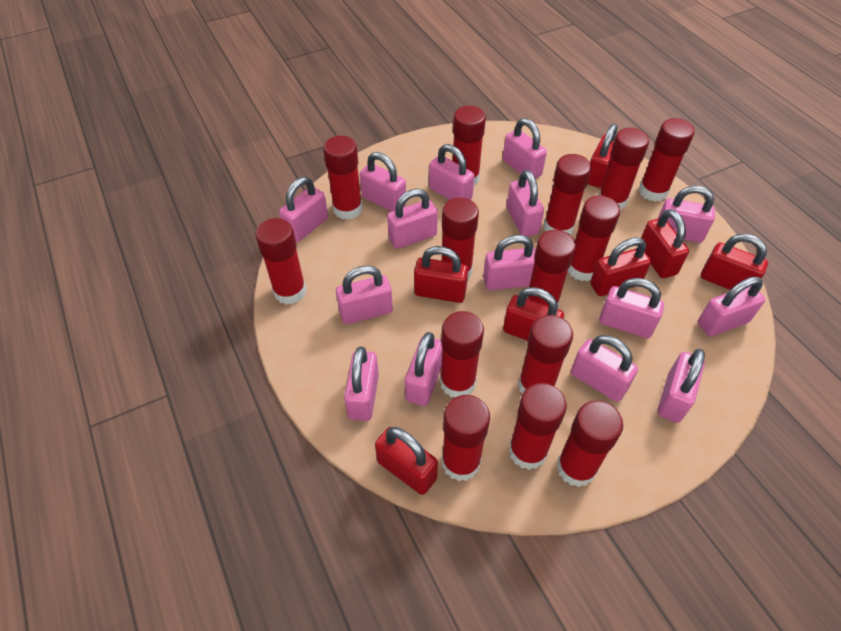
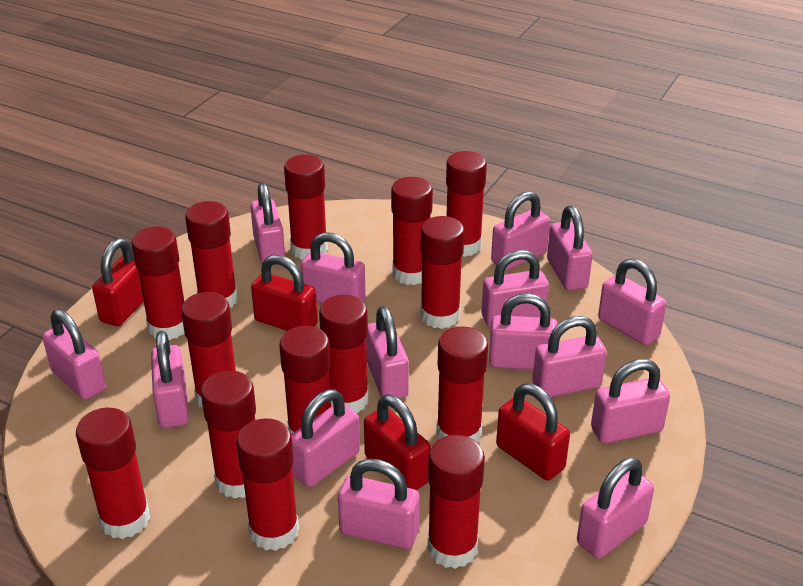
red padlock: 7 -> 4

